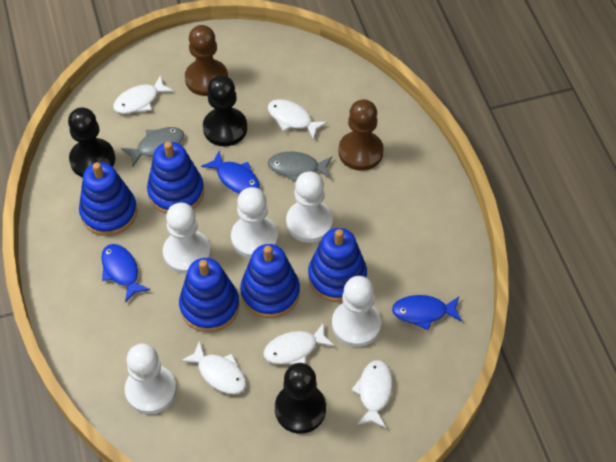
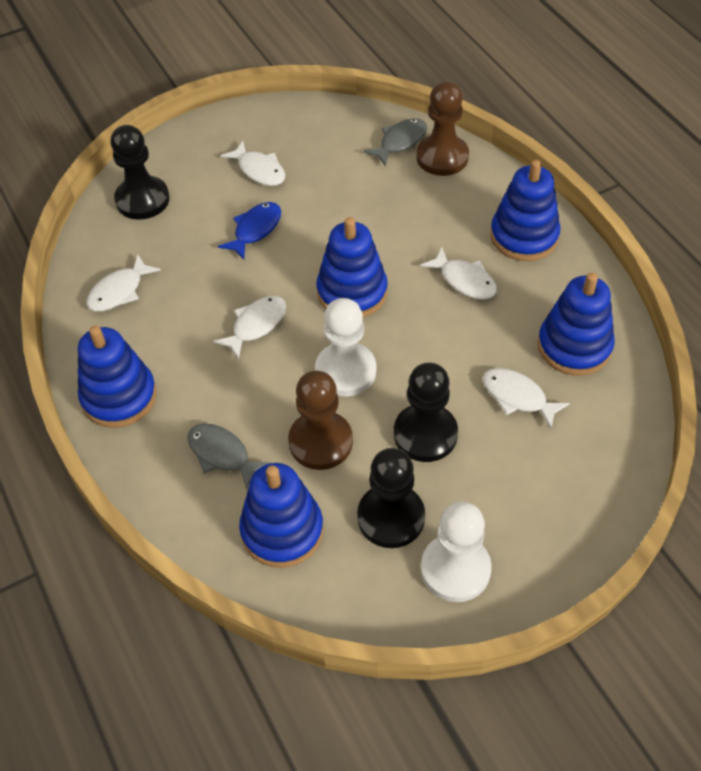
blue fish: 3 -> 1
white pawn: 5 -> 2

